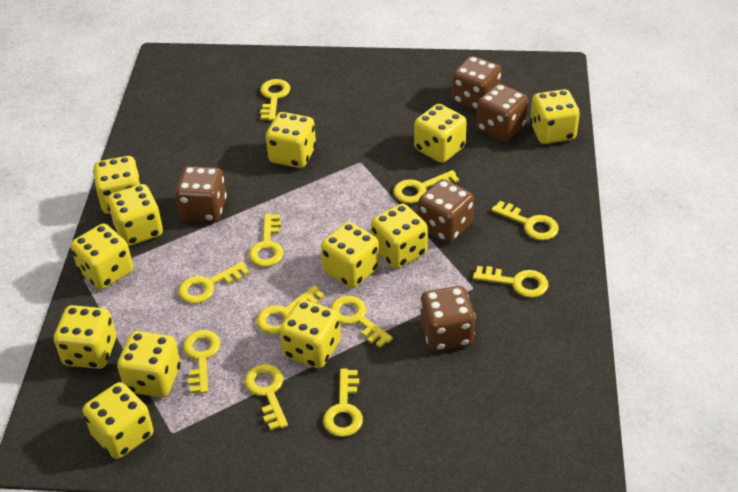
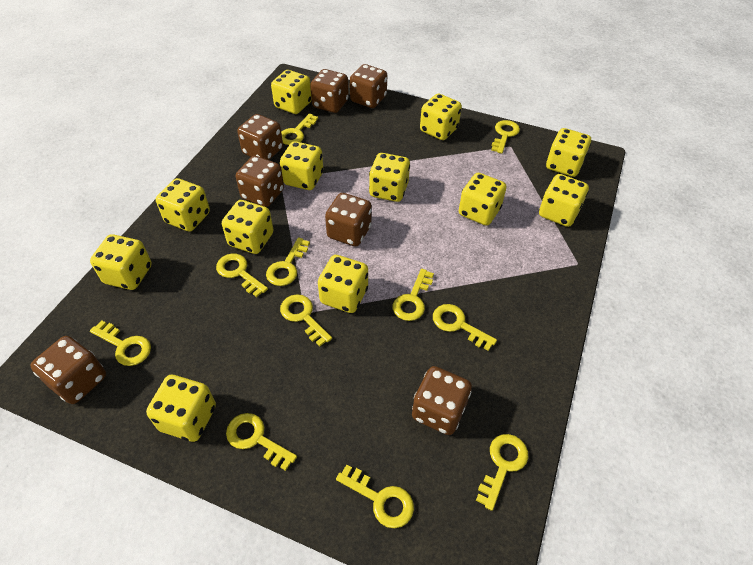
brown dice: 5 -> 7

